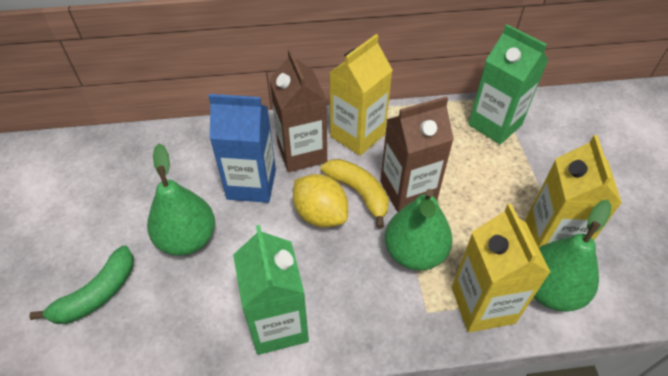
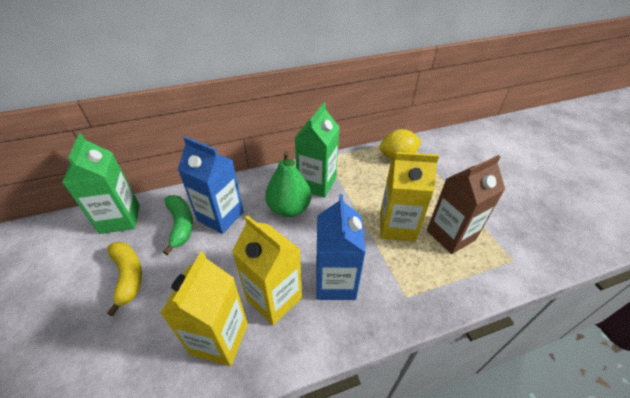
blue carton: 1 -> 2
brown carton: 2 -> 1
green pear: 3 -> 1

